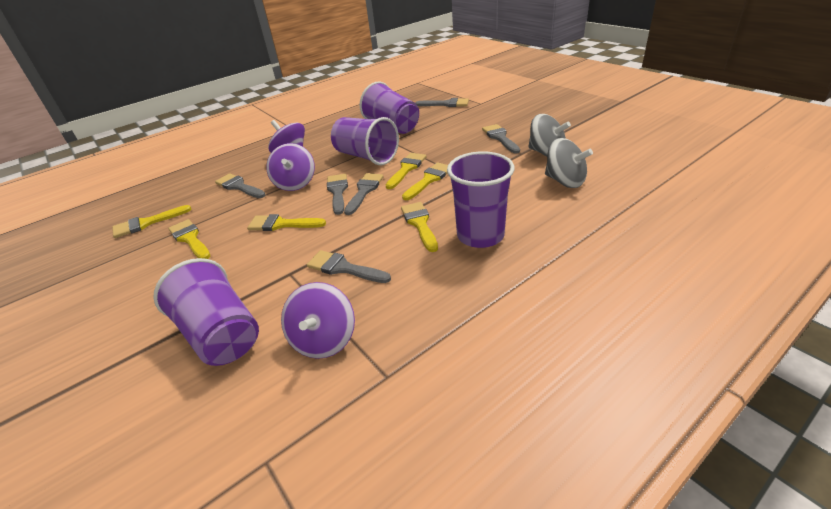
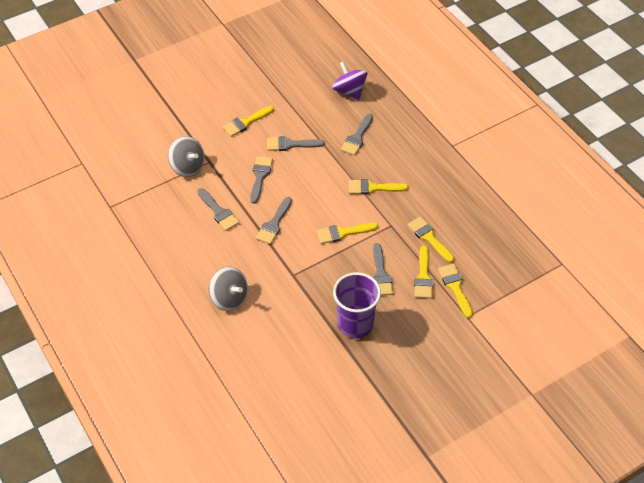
purple cup: 4 -> 1
purple spinning top: 3 -> 1

